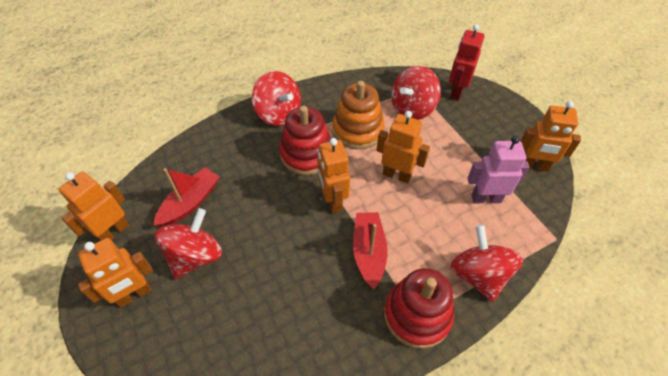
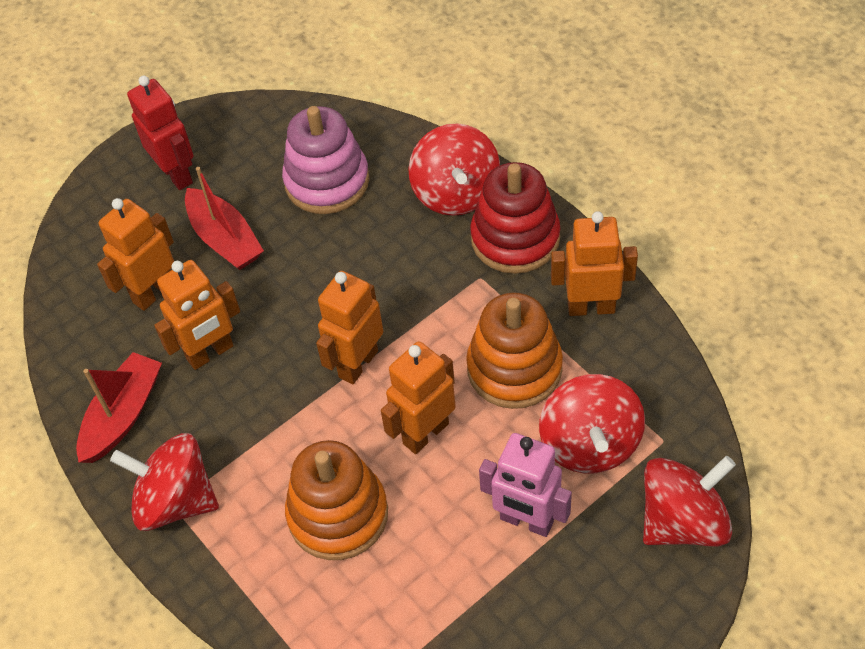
orange stacking toy: 1 -> 2
pink stacking toy: 0 -> 1
red stacking toy: 2 -> 1

